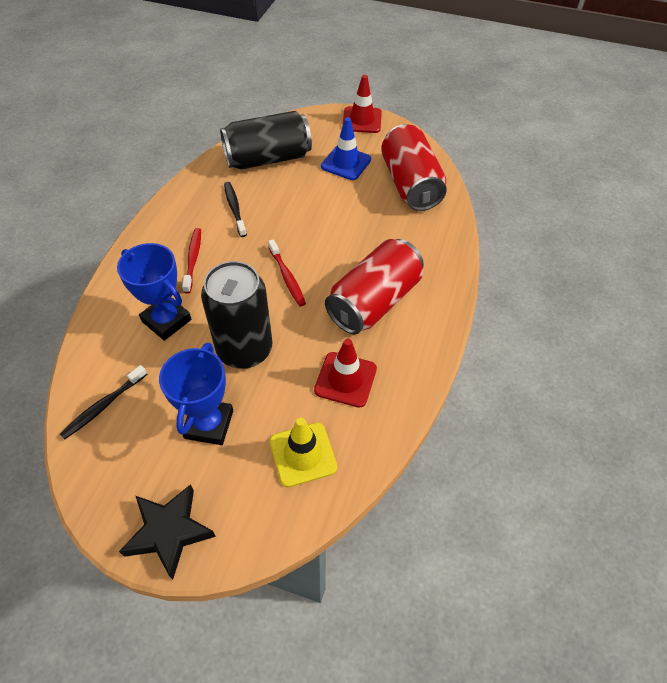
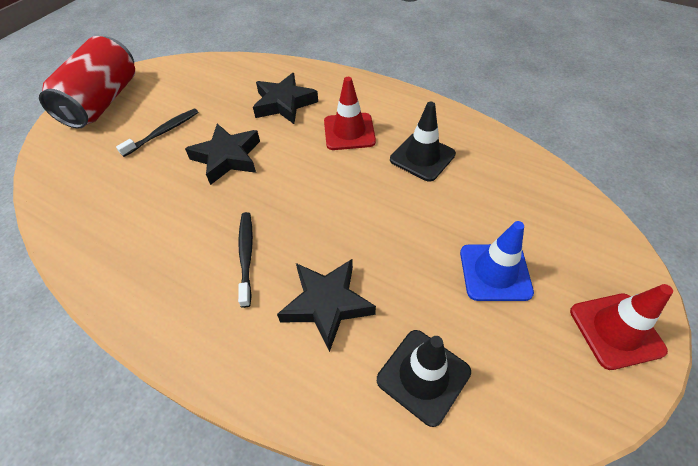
black can: 2 -> 0
black star: 1 -> 3
black traffic cone: 0 -> 2
blue trophy: 2 -> 0
red can: 2 -> 1
red toothbrush: 2 -> 0
yellow traffic cone: 1 -> 0

